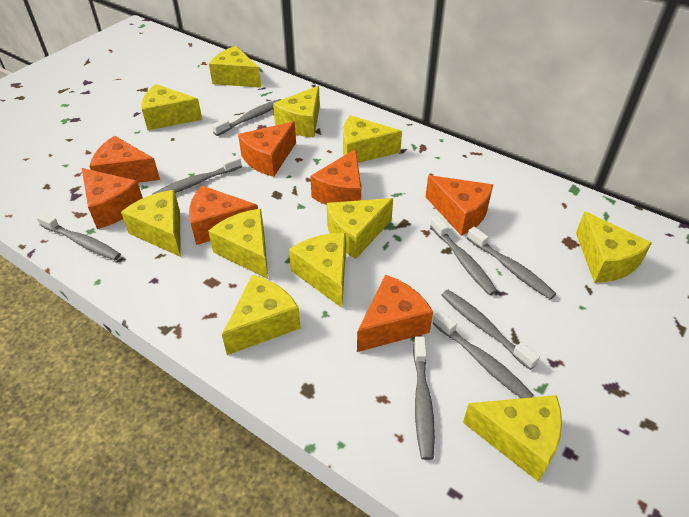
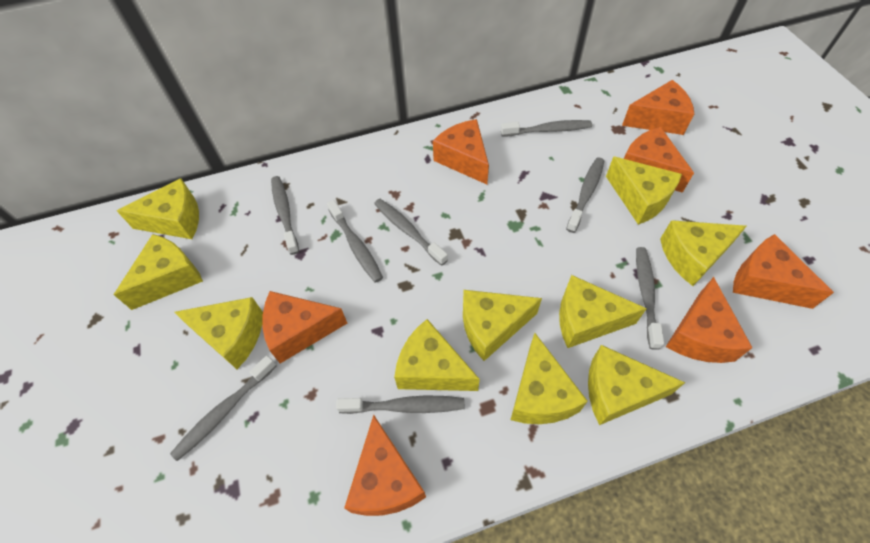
yellow cheese: 11 -> 10

